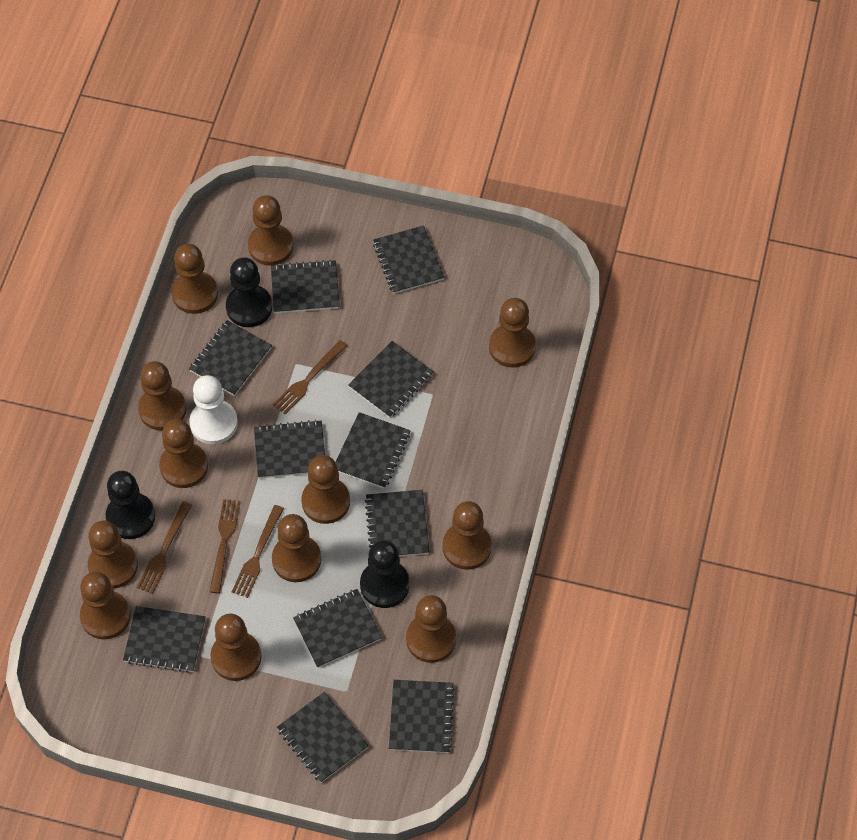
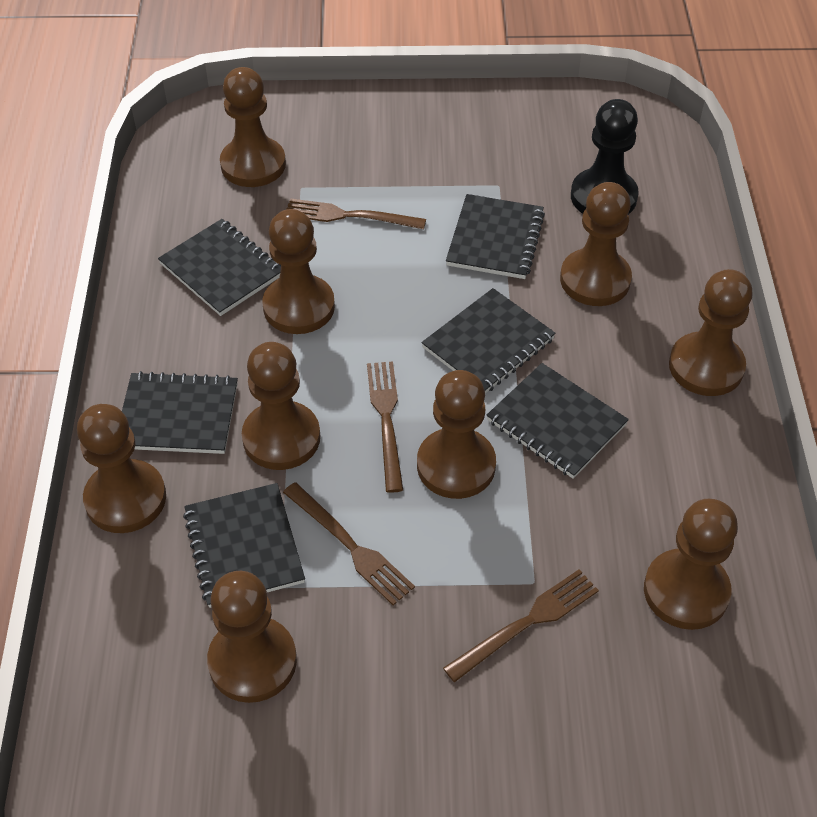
black notebook: 11 -> 6
black pawn: 3 -> 1
brown pawn: 12 -> 9
white pawn: 1 -> 0

